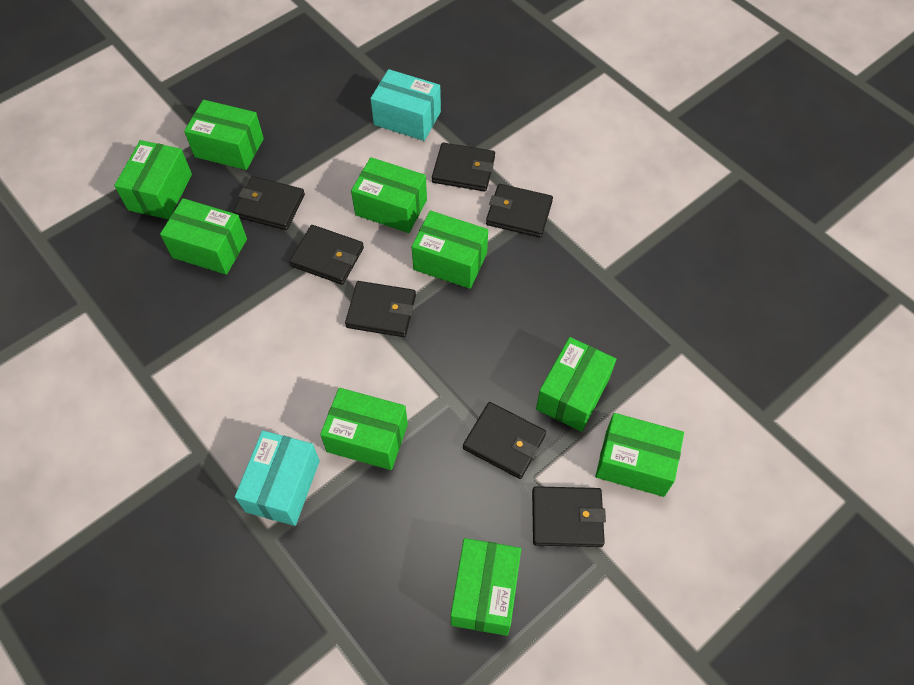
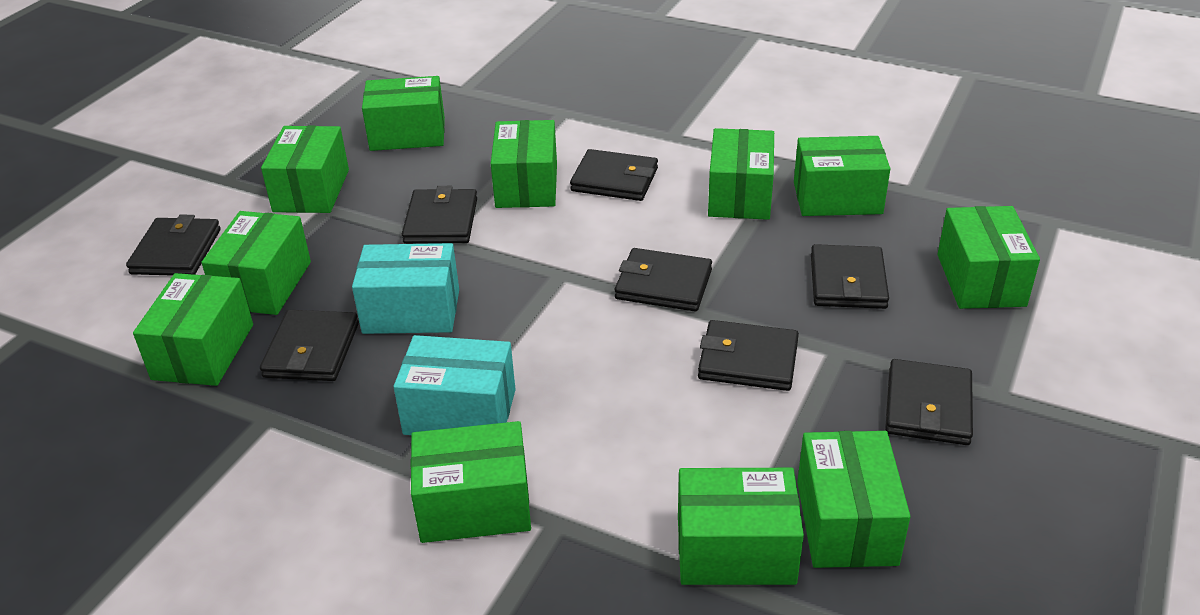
black wallet: 7 -> 8
green box: 9 -> 11

